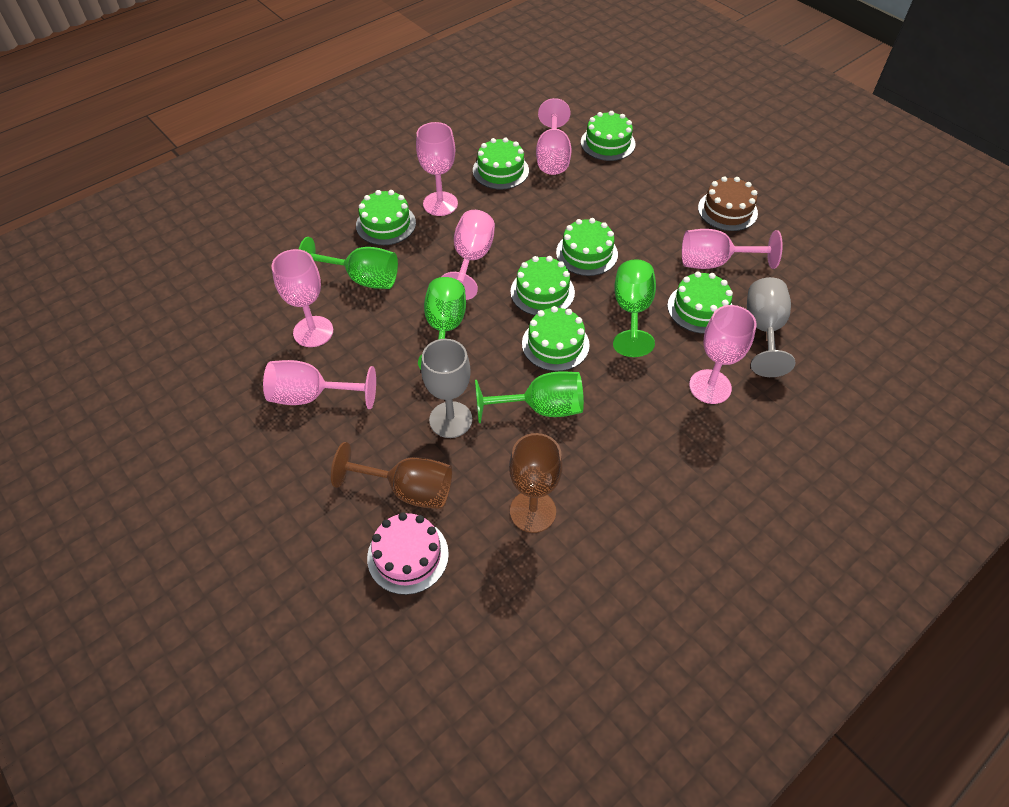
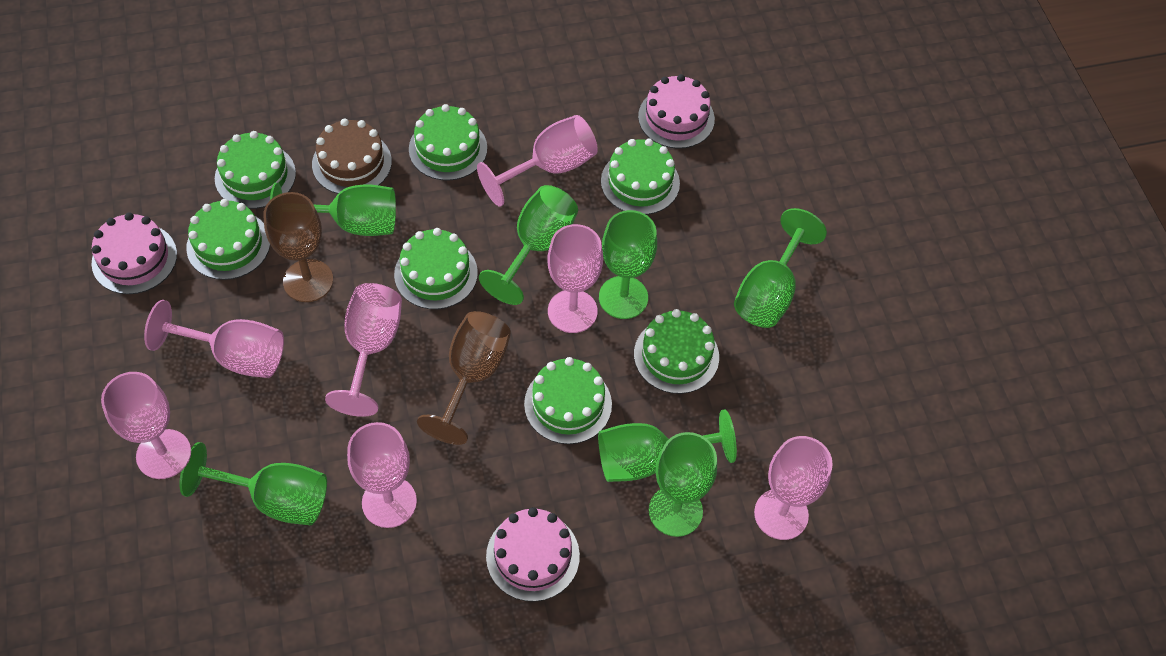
green goblet: 4 -> 7
grey goblet: 2 -> 0
pink cake: 1 -> 3

